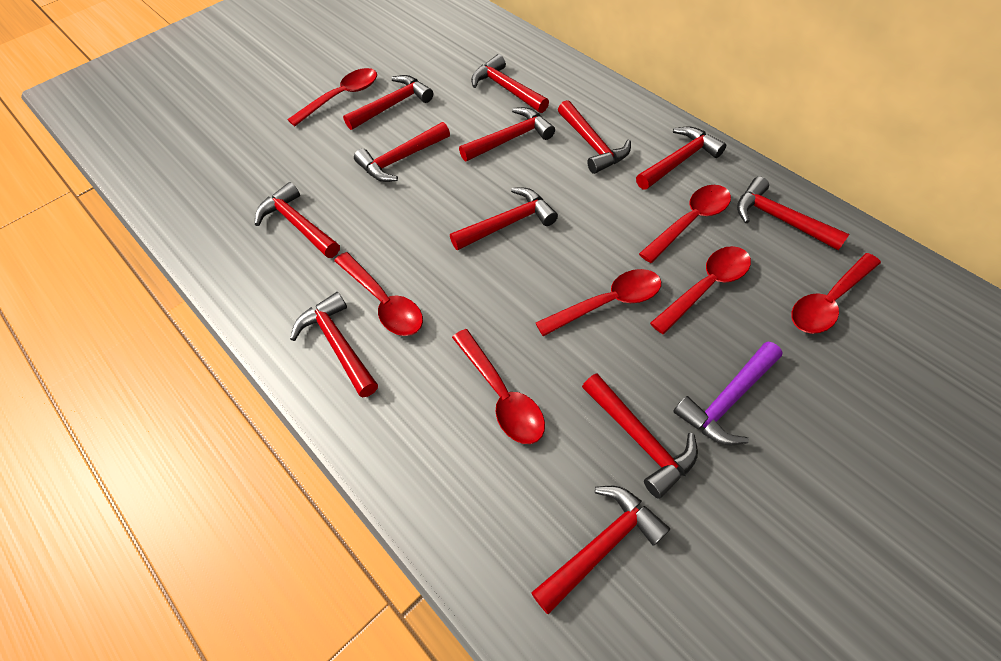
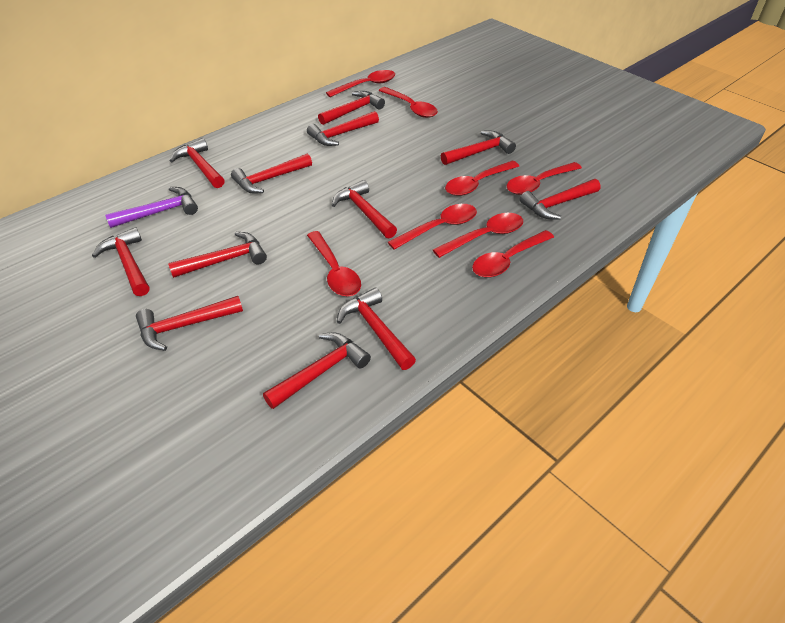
red spoon: 7 -> 8

